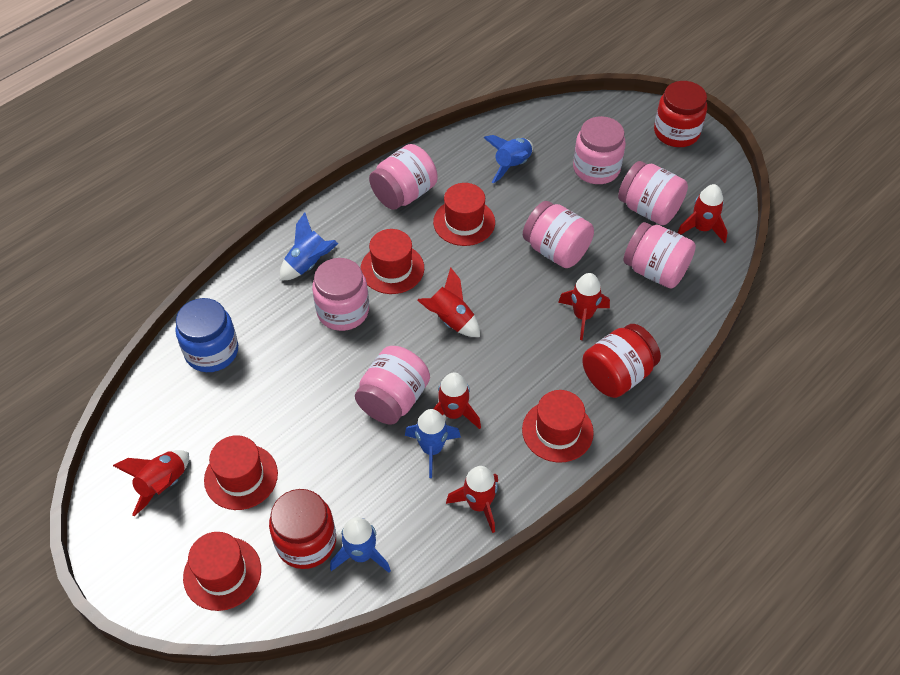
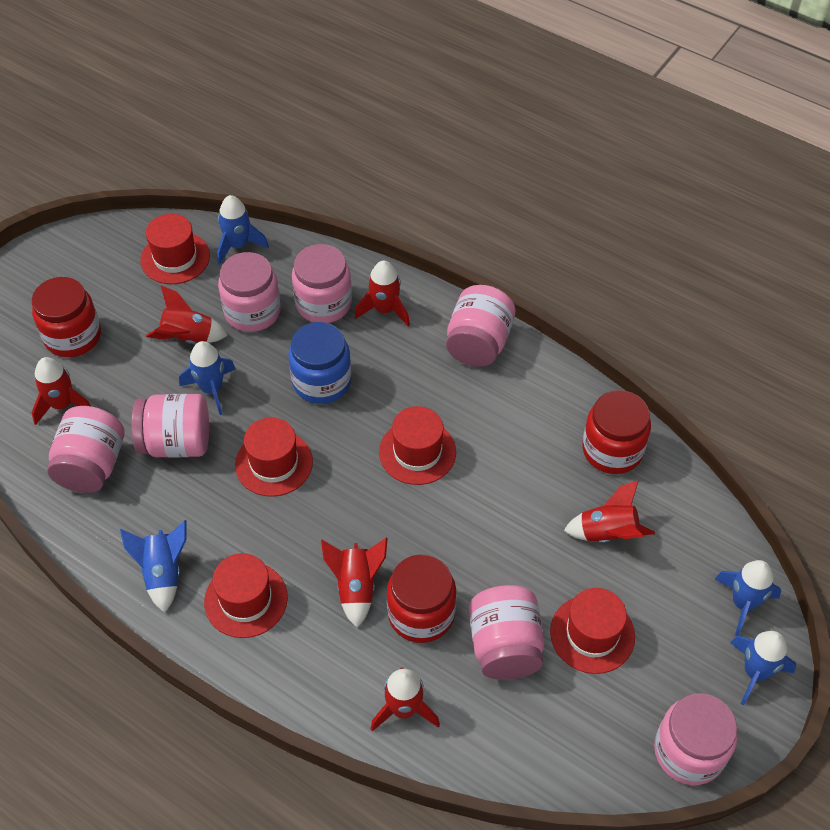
blue rocket: 4 -> 5

